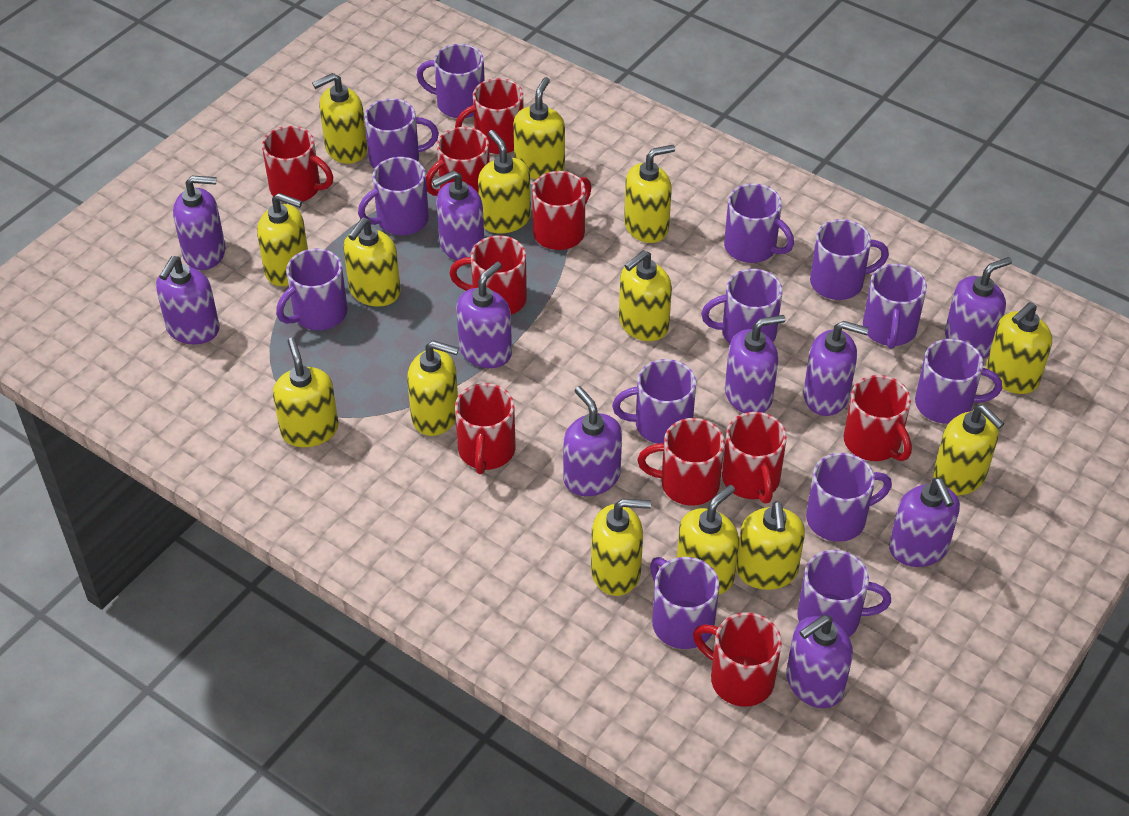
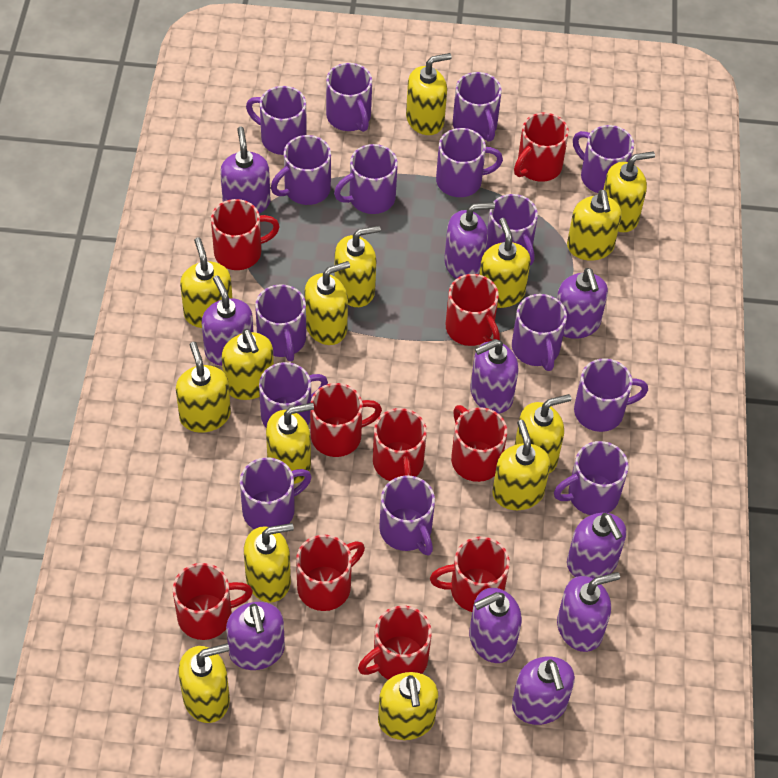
purple mug: 13 -> 15
yellow soap dispenser: 14 -> 15

